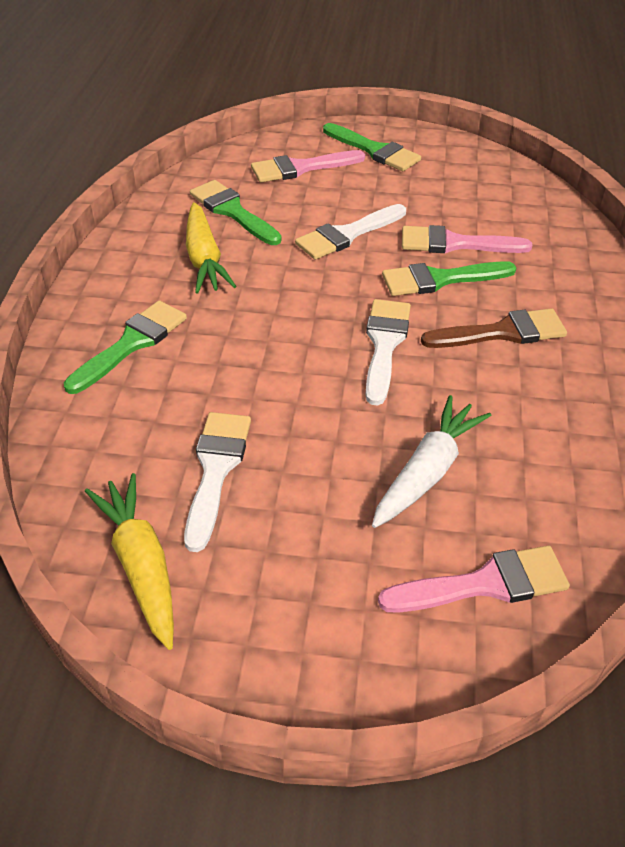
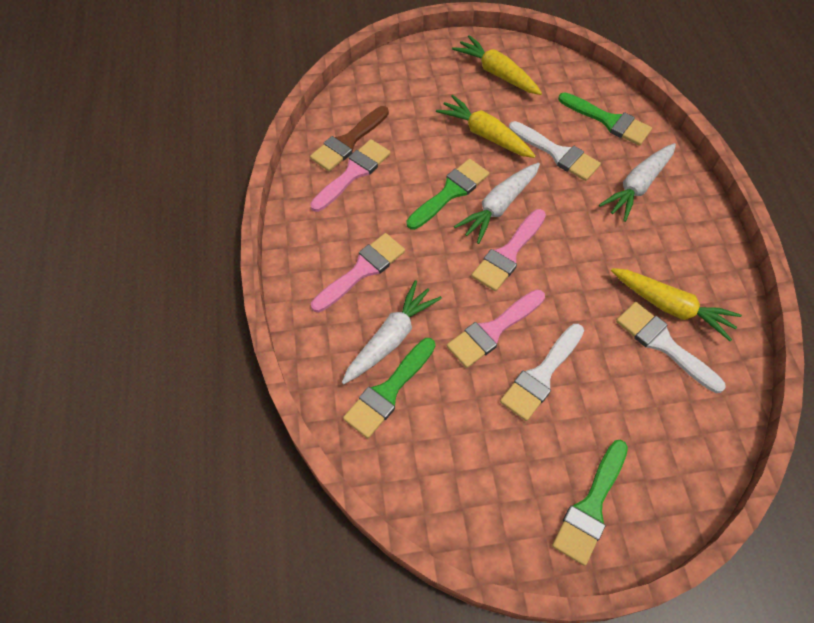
pink brush: 3 -> 4
white carrot: 1 -> 3
yellow carrot: 2 -> 3

